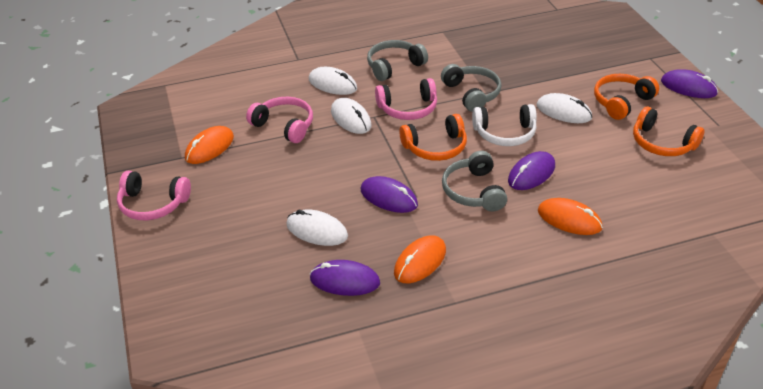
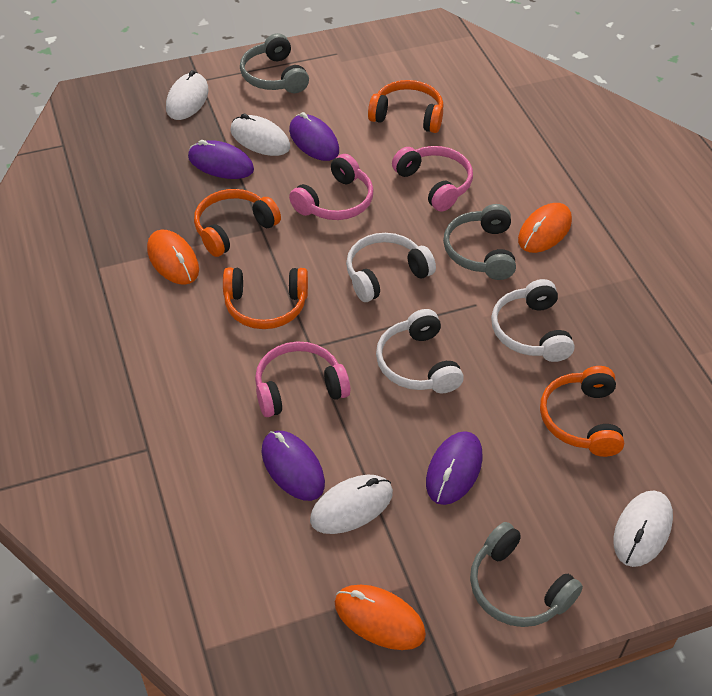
orange headphones: 3 -> 4
white headphones: 1 -> 3

